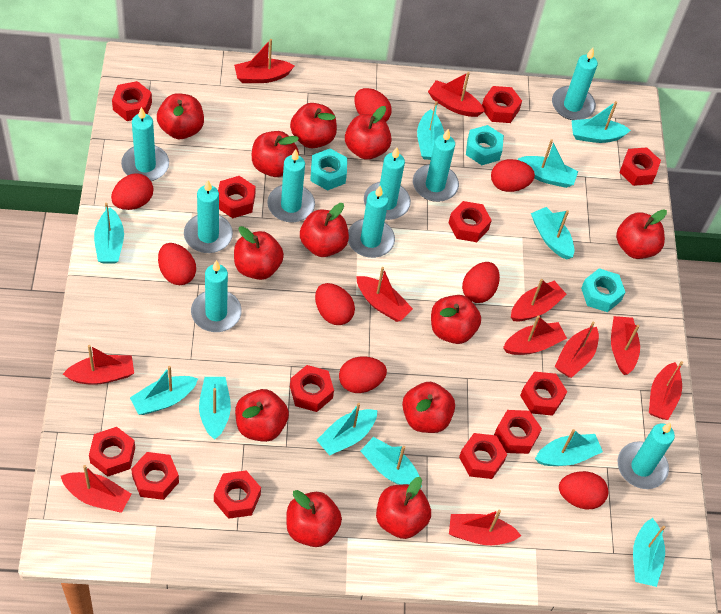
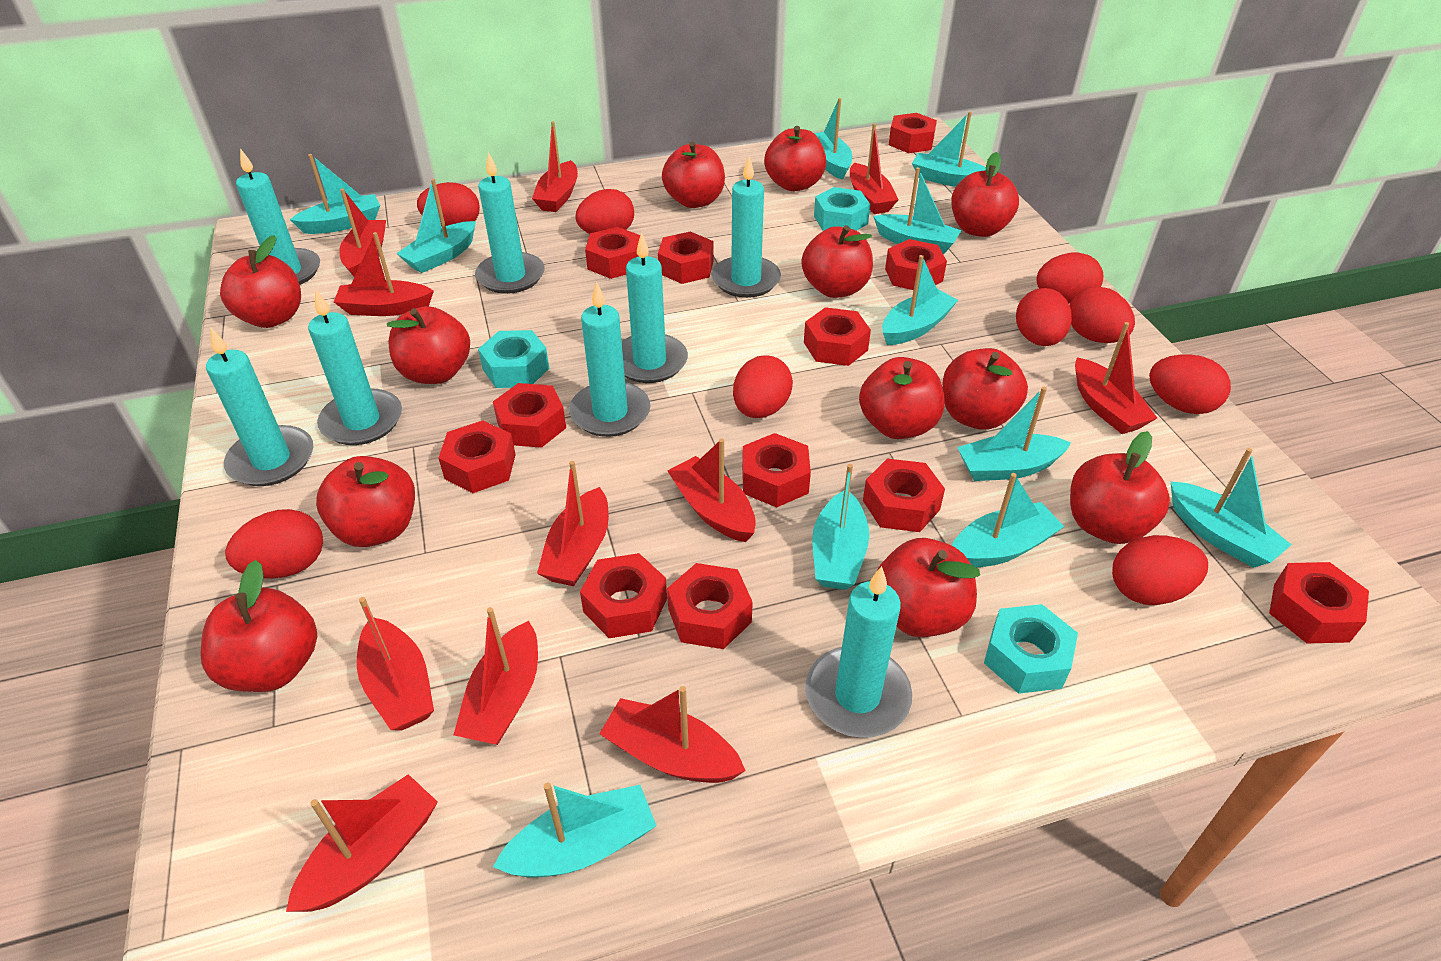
red egg: 8 -> 9
turquoise candle: 9 -> 8

